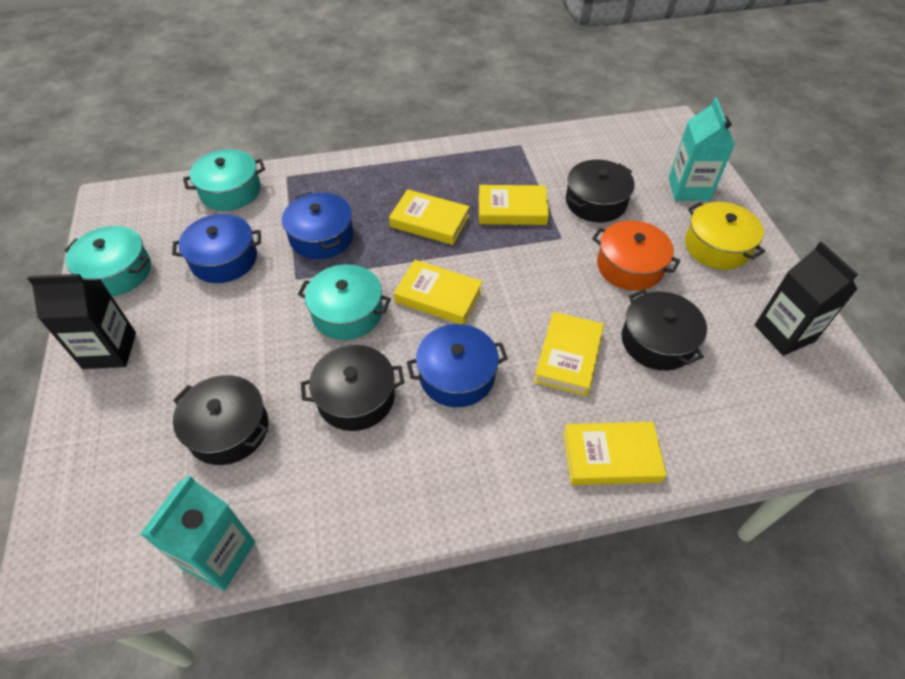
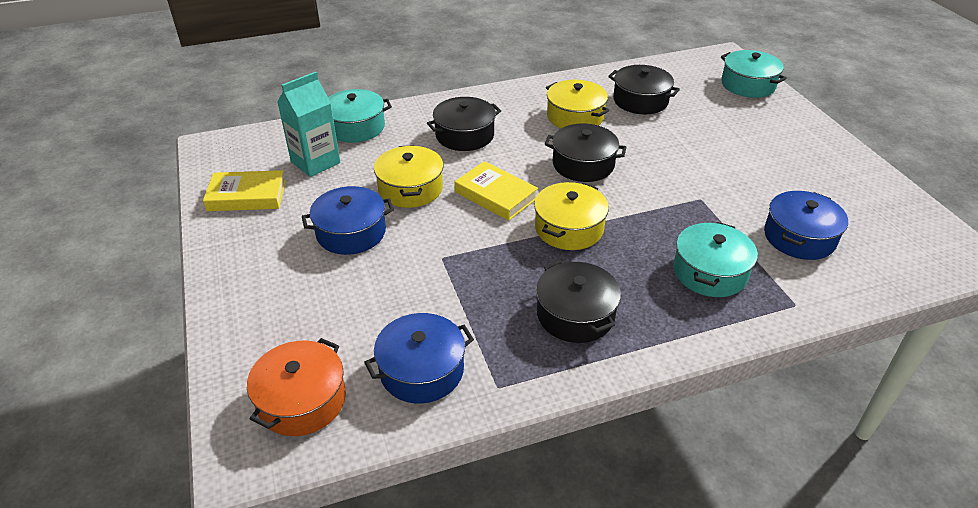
black carton: 2 -> 0
turquoise carton: 2 -> 1
yellow book: 5 -> 2
yellow pot: 1 -> 3

